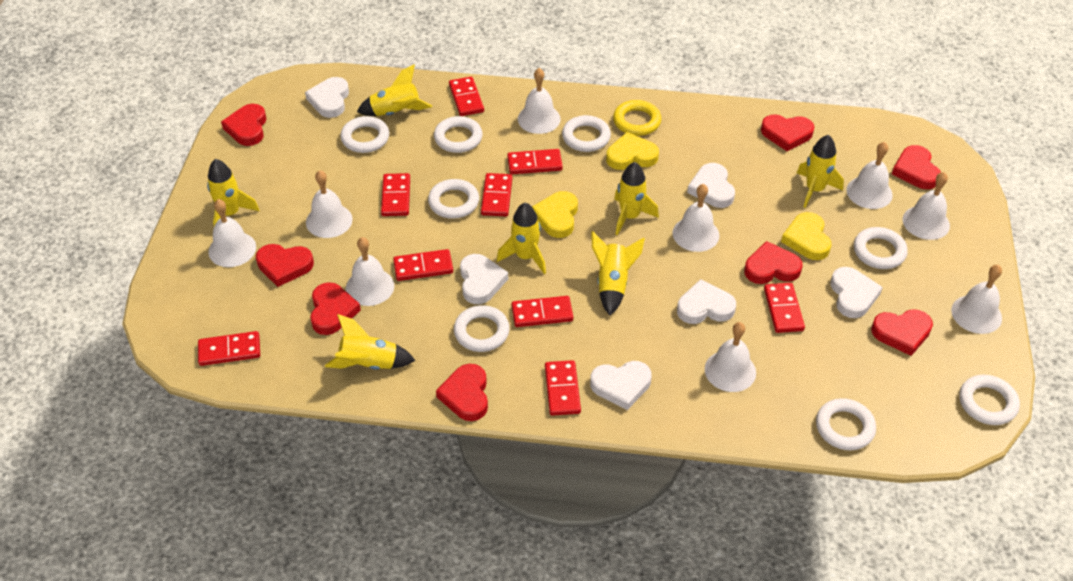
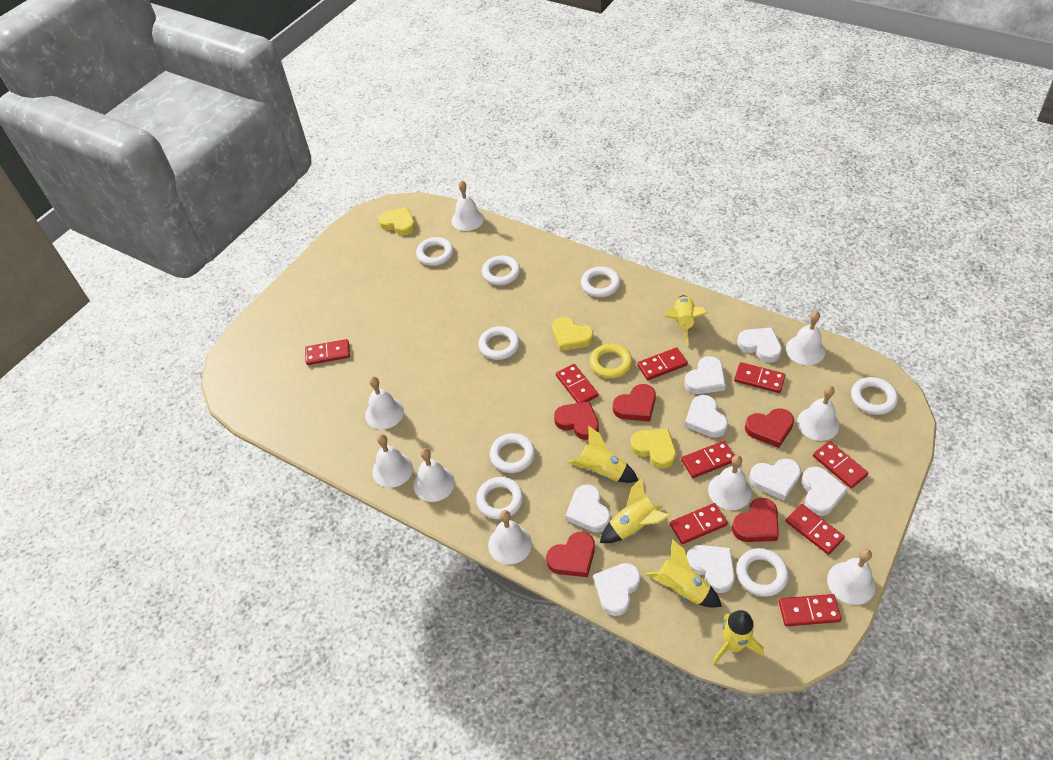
red heart: 8 -> 5
white heart: 6 -> 8
yellow rocket: 7 -> 5

